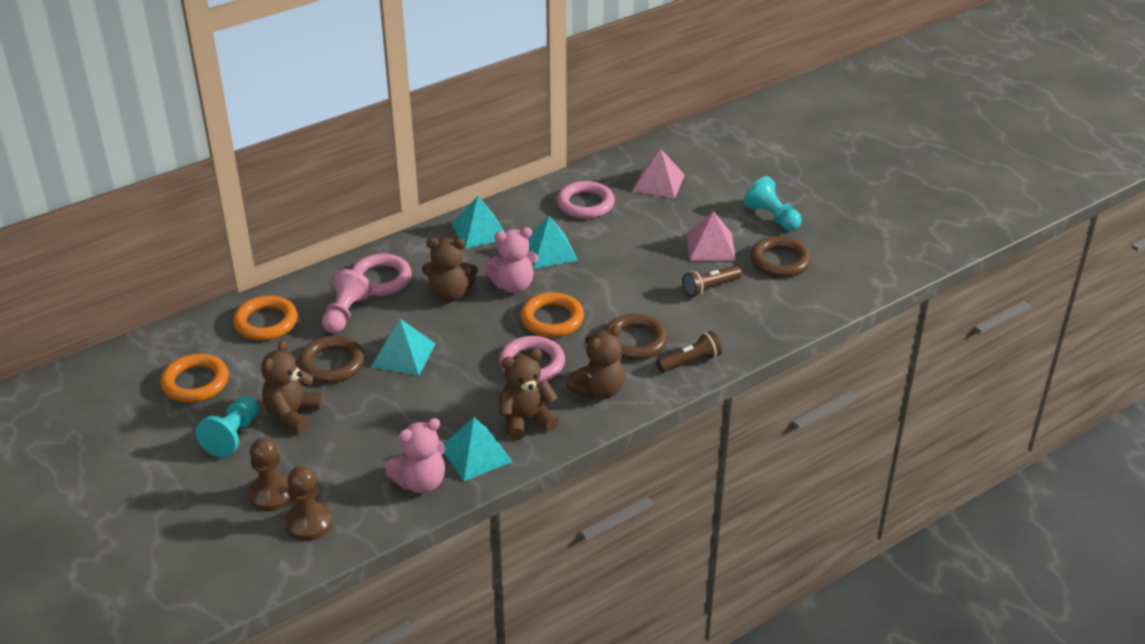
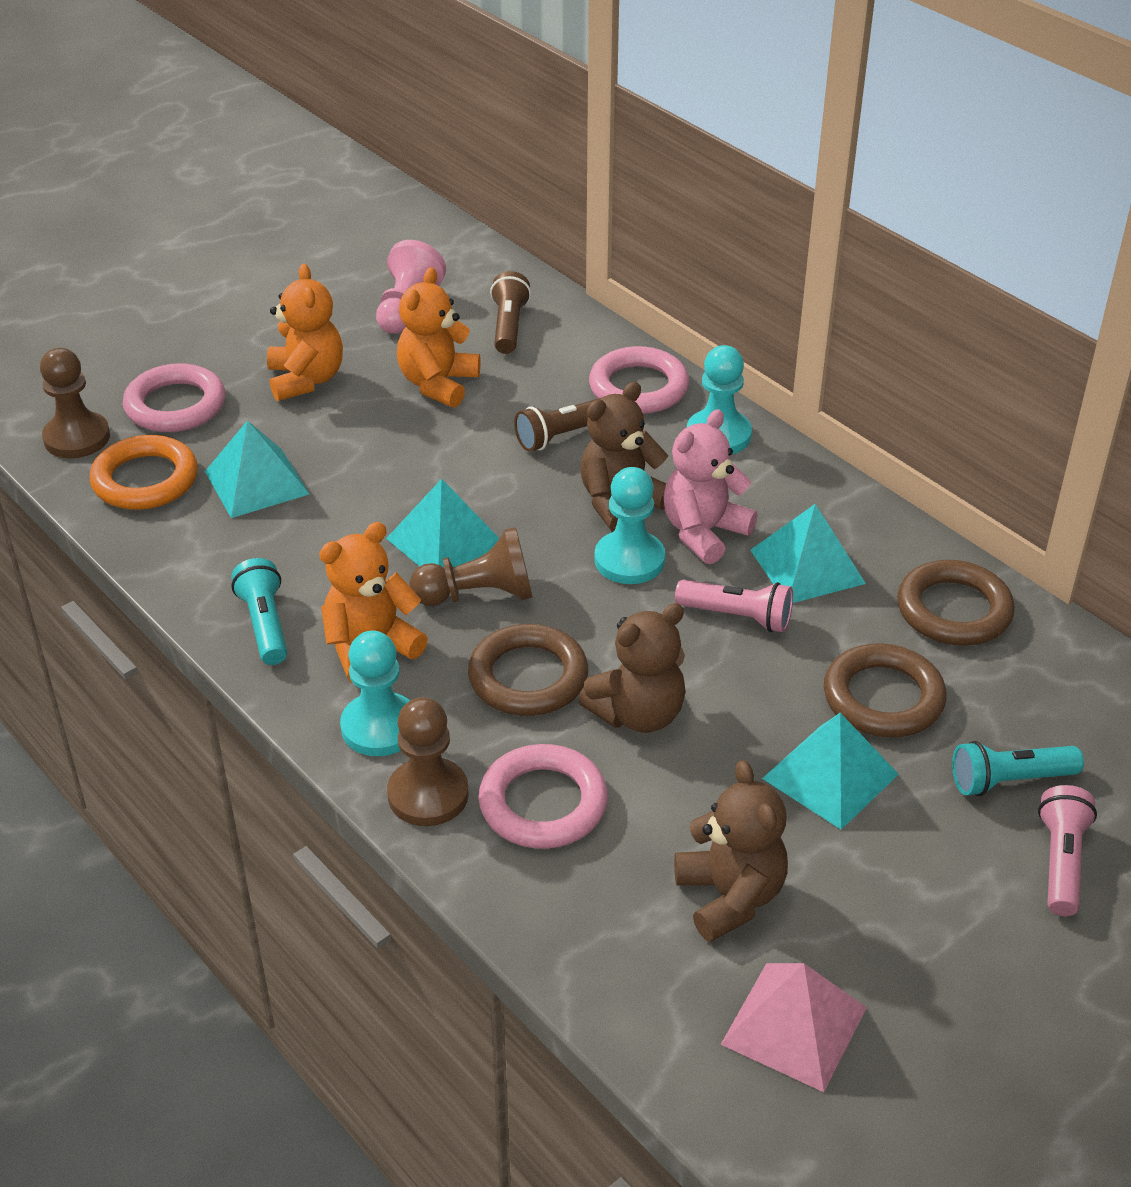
brown pawn: 2 -> 3
brown teddy bear: 4 -> 3
orange ring: 3 -> 1
orange teddy bear: 0 -> 3
pink flashlight: 0 -> 2
pink pyramid: 2 -> 1
pink teddy bear: 2 -> 1
turquoise flashlight: 0 -> 2
turquoise pawn: 2 -> 3

